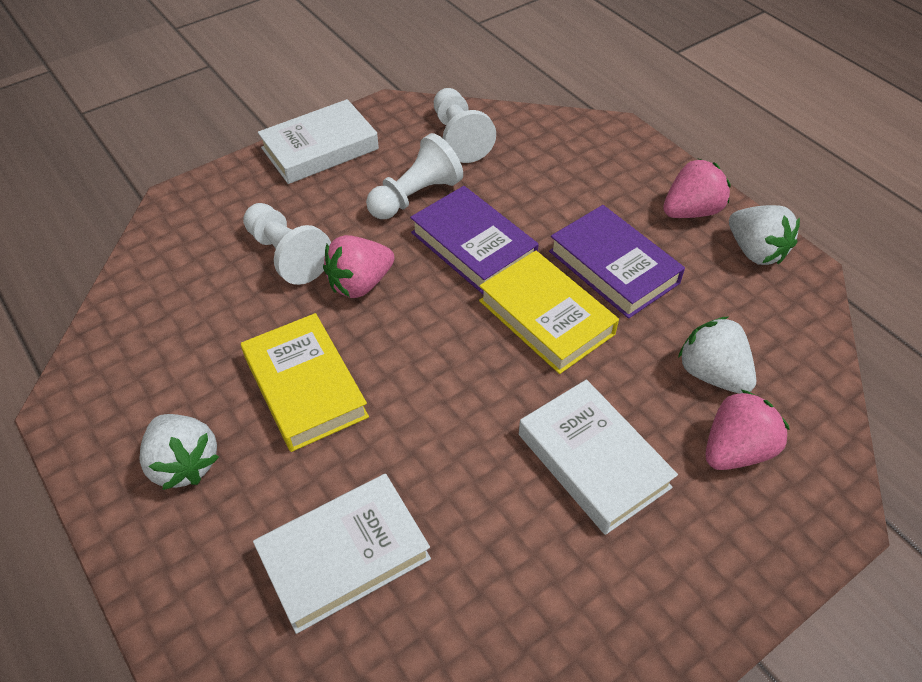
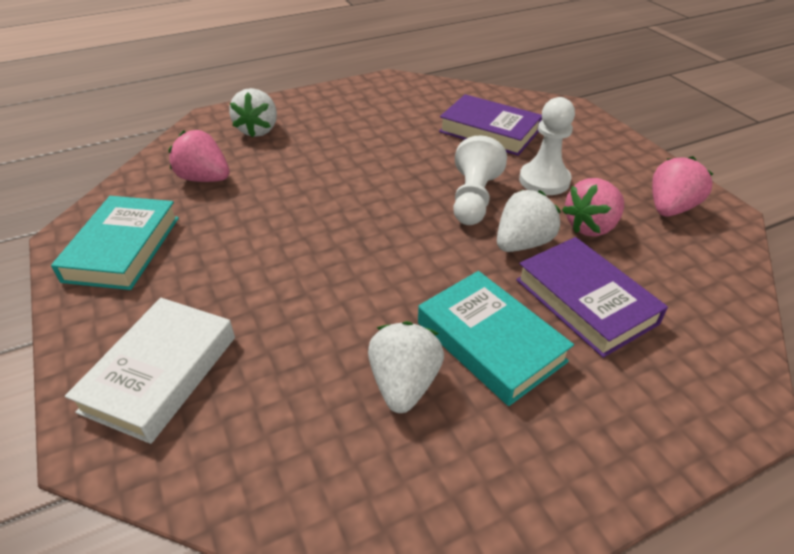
turquoise book: 0 -> 2
white book: 3 -> 1
white pawn: 3 -> 2
yellow book: 2 -> 0

